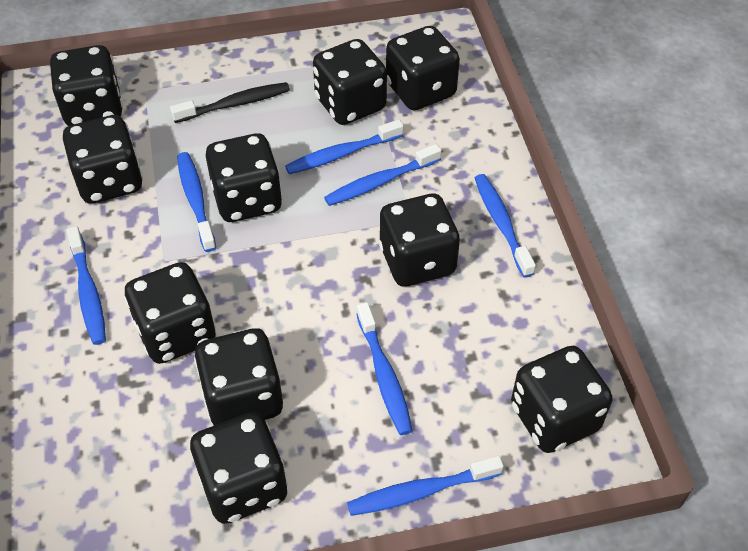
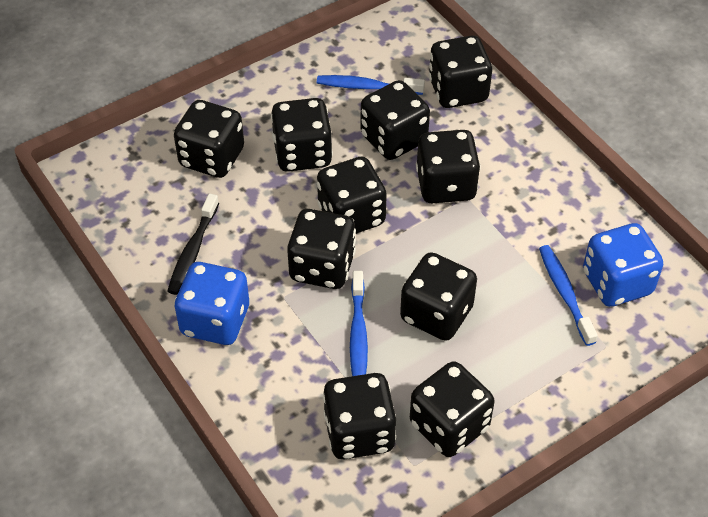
blue dice: 0 -> 2
blue toothbrush: 7 -> 3

